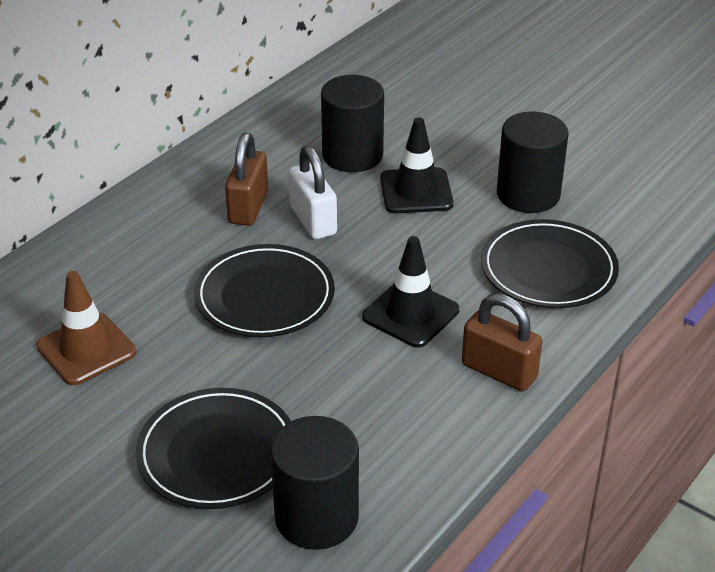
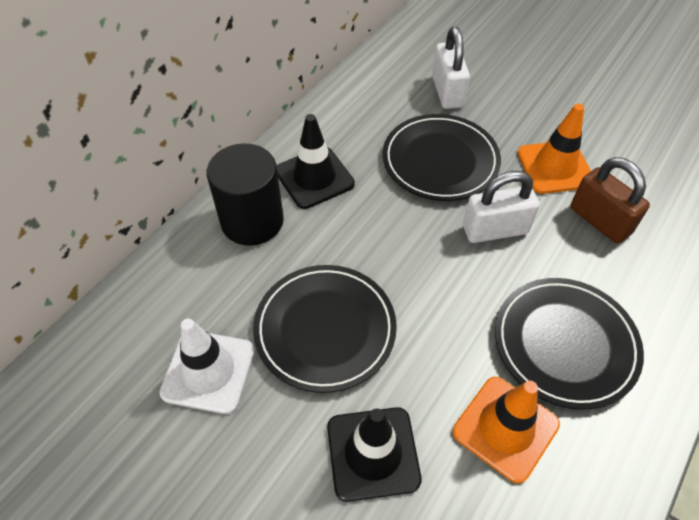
black cylinder: 3 -> 1
brown padlock: 2 -> 1
brown traffic cone: 1 -> 0
orange traffic cone: 0 -> 2
white padlock: 1 -> 2
white traffic cone: 0 -> 1

